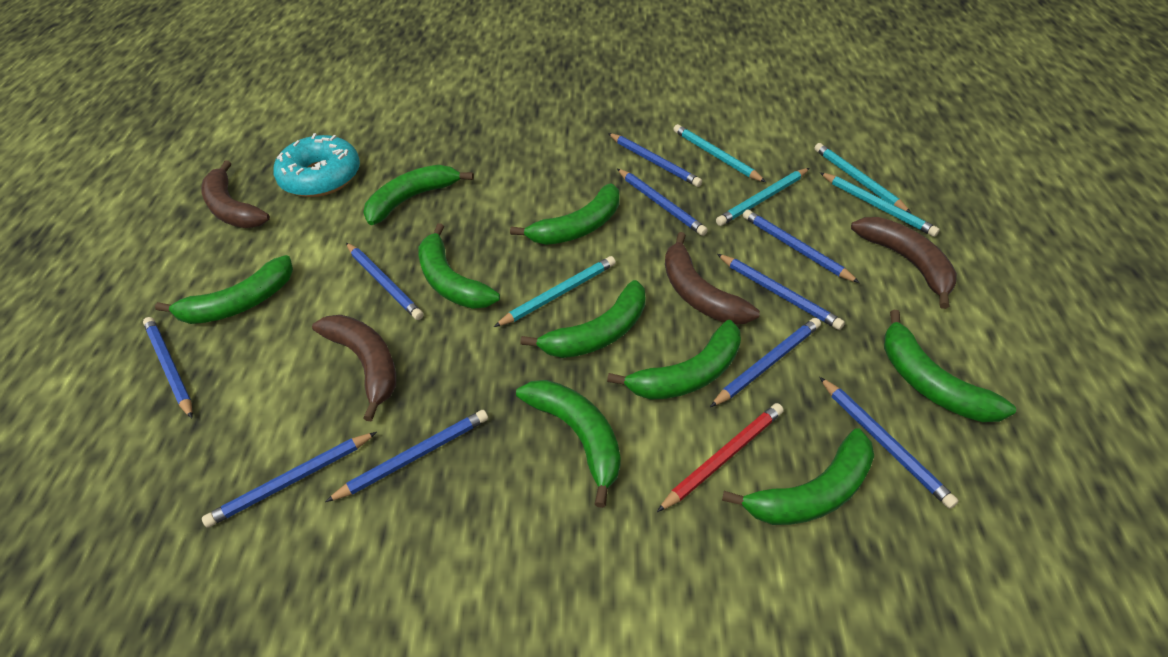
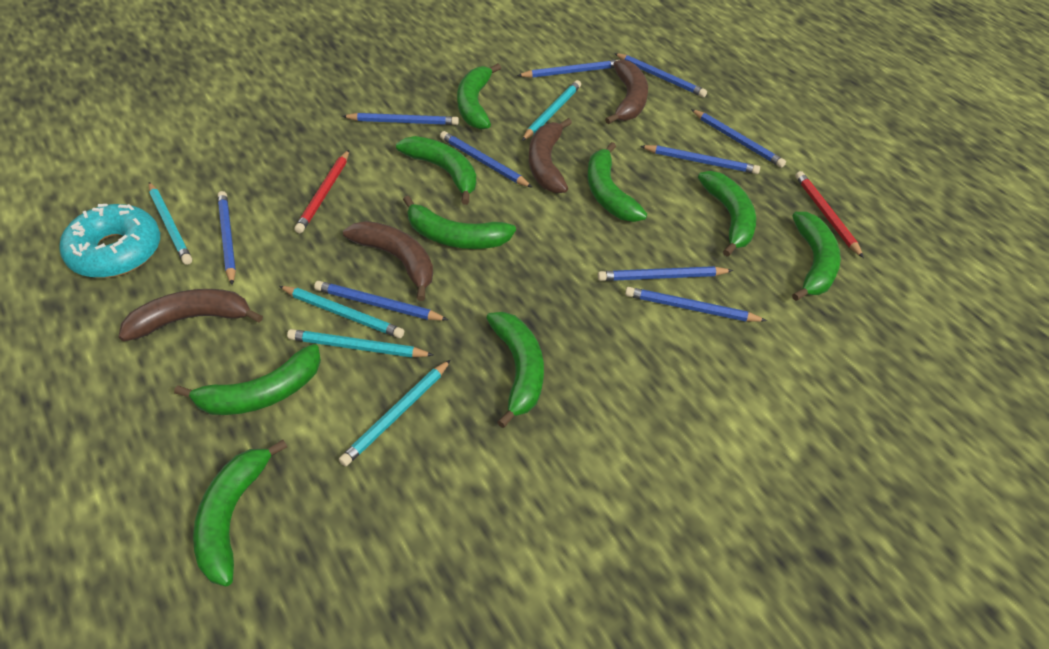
red pencil: 1 -> 2

